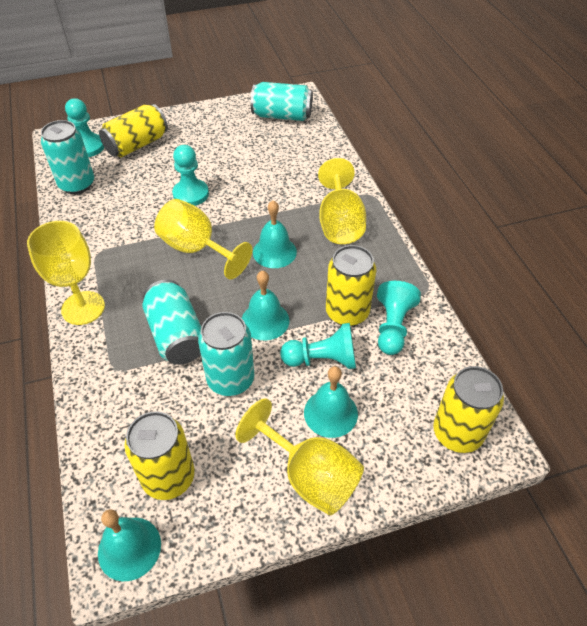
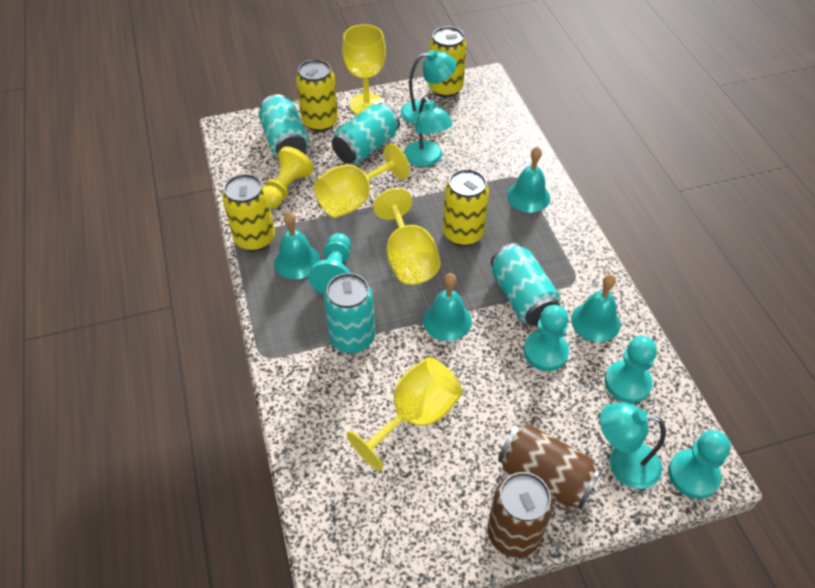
brown can: 0 -> 2
turquoise lamp: 0 -> 3
yellow pawn: 0 -> 1

